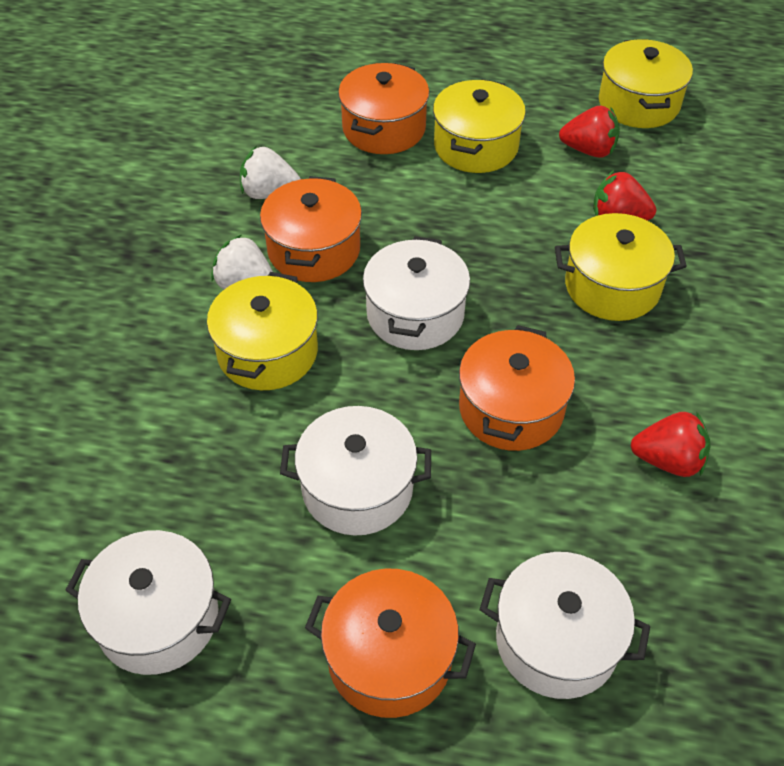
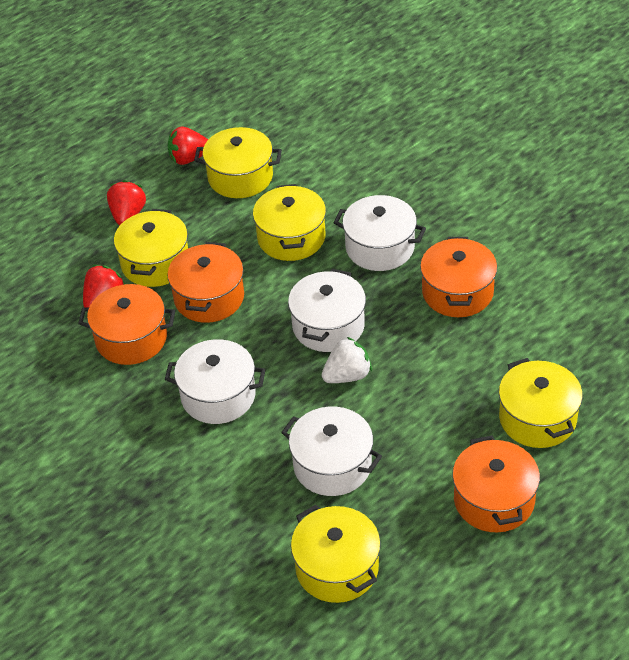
white strawberry: 2 -> 1
yellow pot: 4 -> 5

